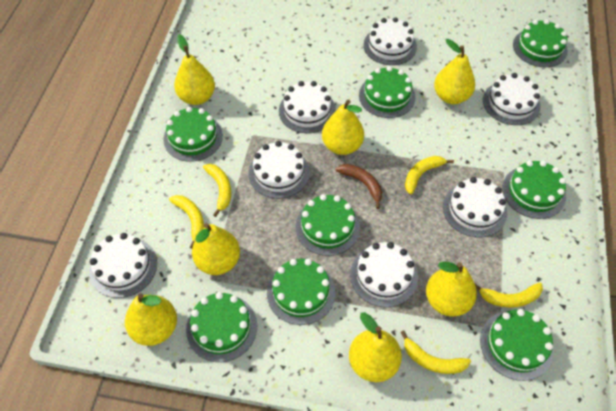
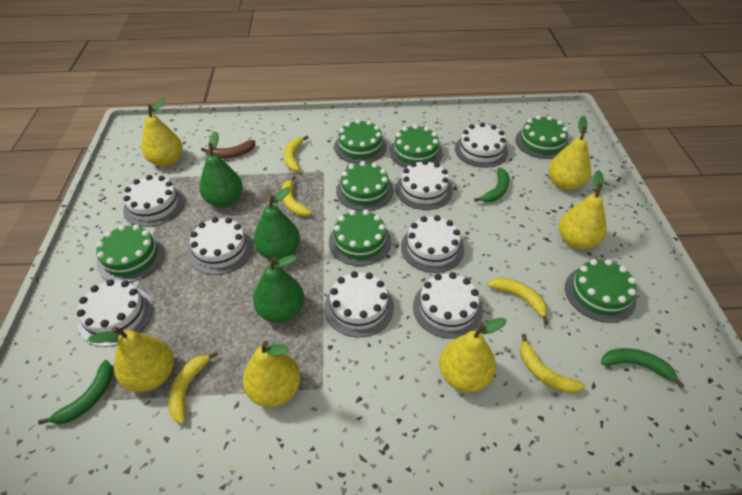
green banana: 0 -> 3
green cake: 8 -> 7
green pear: 0 -> 3
white cake: 7 -> 8
yellow pear: 7 -> 6

